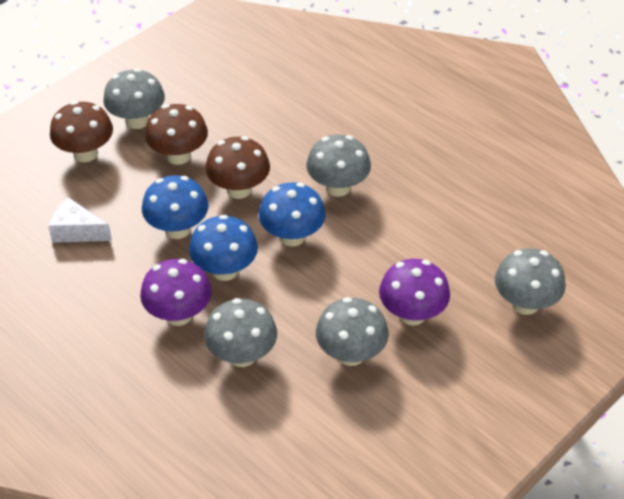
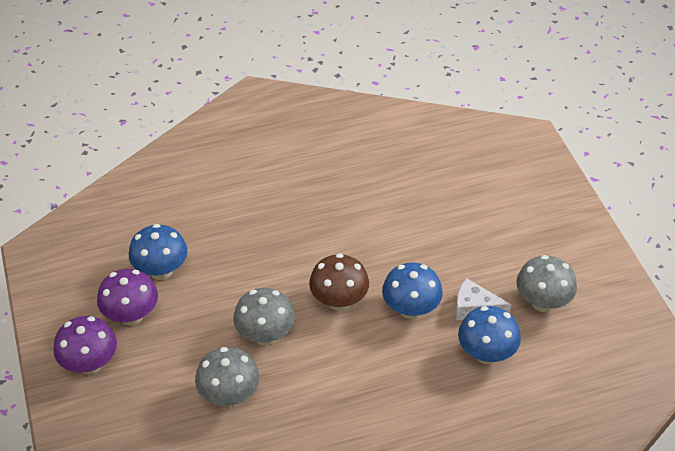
brown mushroom: 3 -> 1
grey mushroom: 5 -> 3

